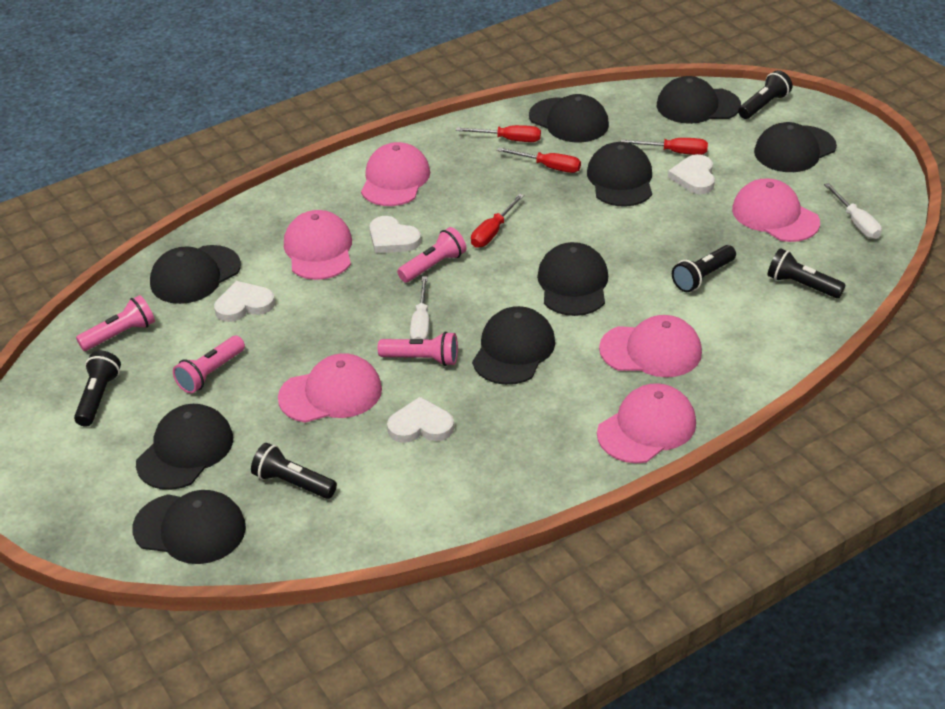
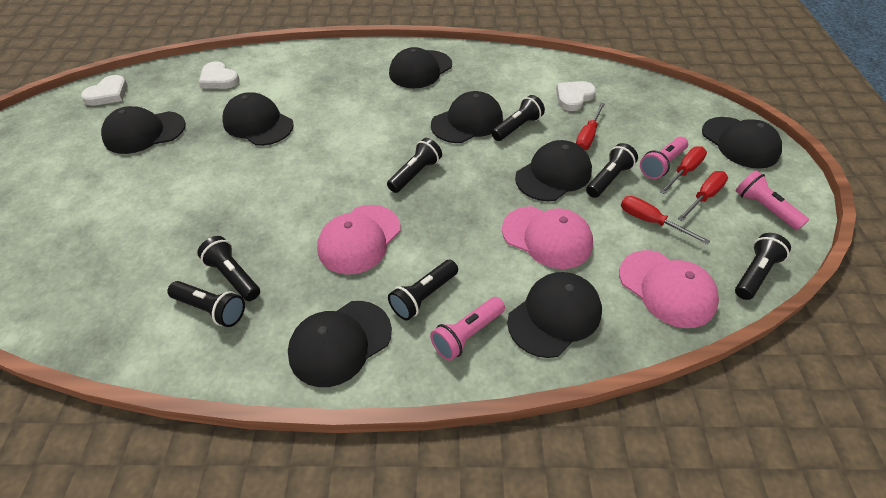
black cap: 9 -> 8
black flashlight: 5 -> 7
pink cap: 6 -> 3
pink flashlight: 4 -> 3
white heart: 4 -> 3
white screwdriver: 2 -> 0

